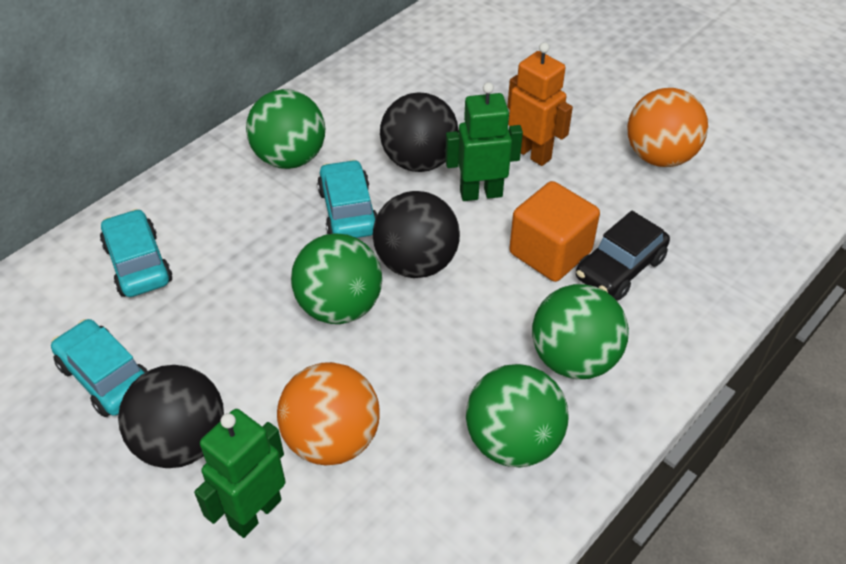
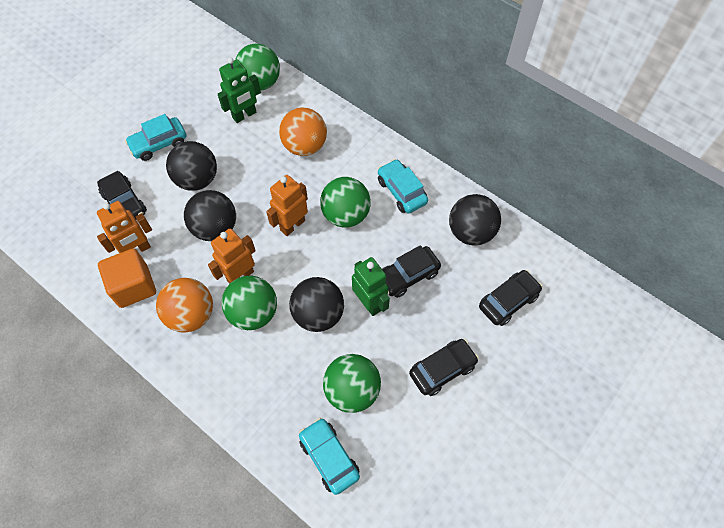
black ball: 3 -> 4
black car: 1 -> 4
orange robot: 1 -> 3

